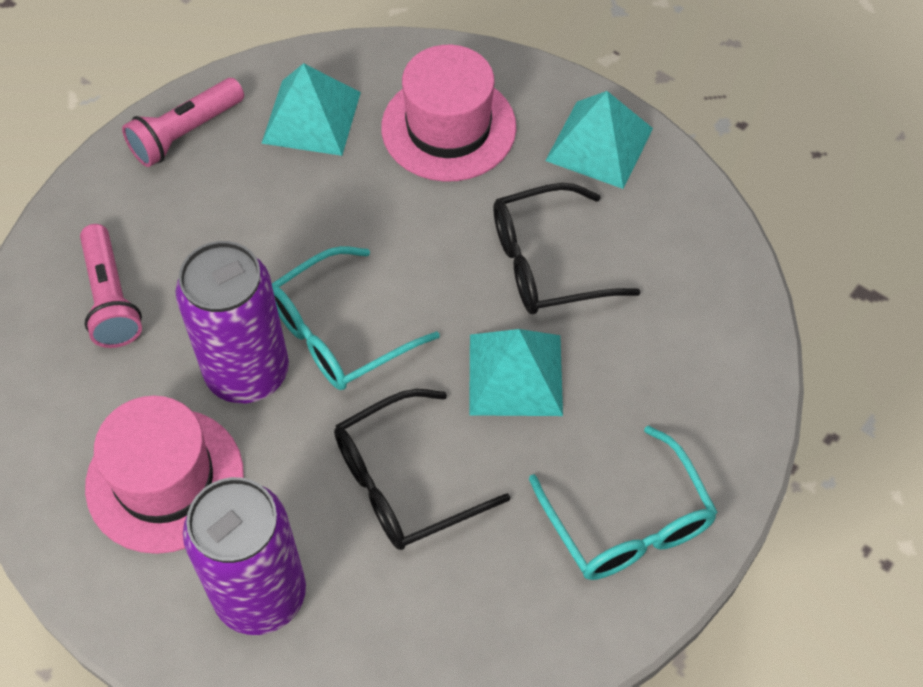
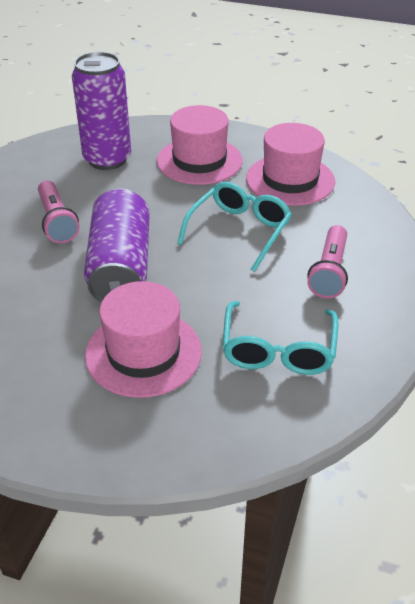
black glasses: 2 -> 0
pink hat: 2 -> 3
turquoise pyramid: 3 -> 0

